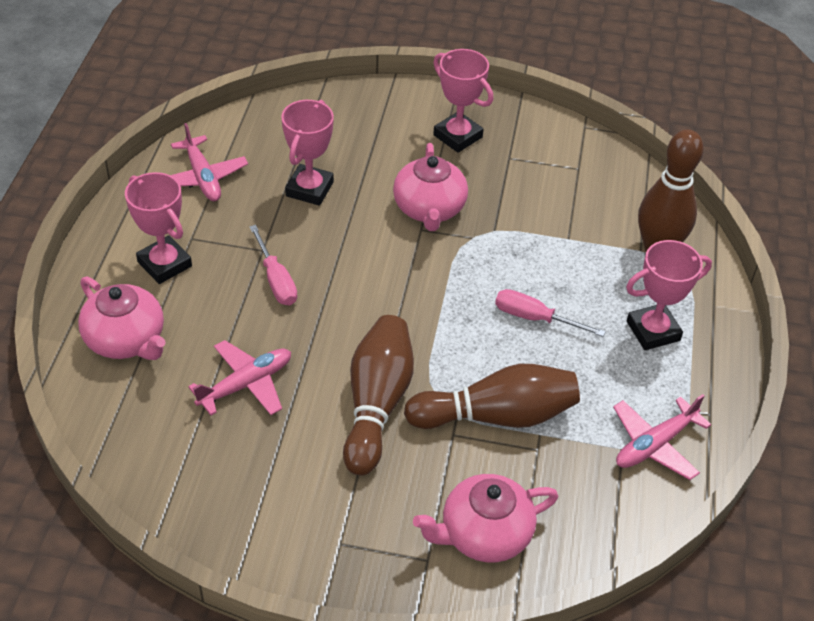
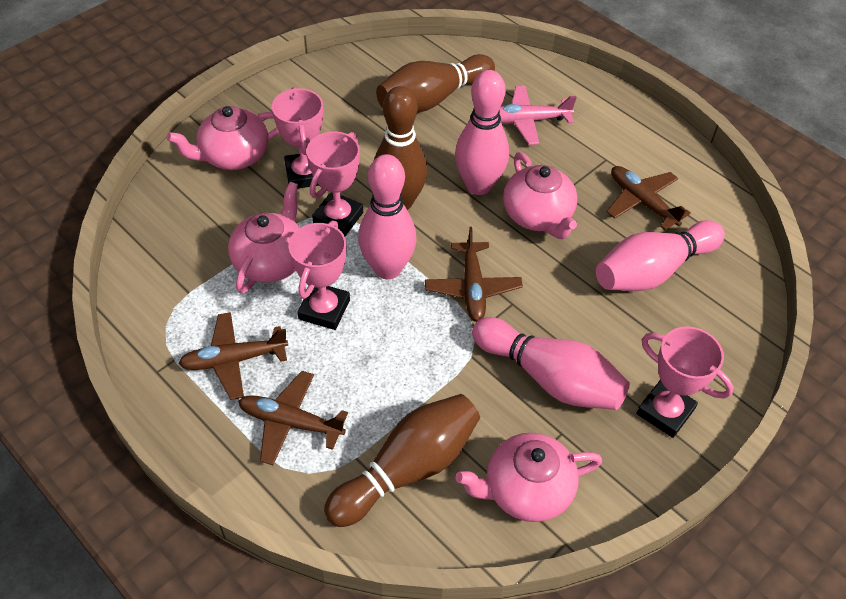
brown plane: 0 -> 4
pink bowling pin: 0 -> 4
pink plane: 3 -> 1
pink screwdriver: 2 -> 0
pink teapot: 3 -> 4

